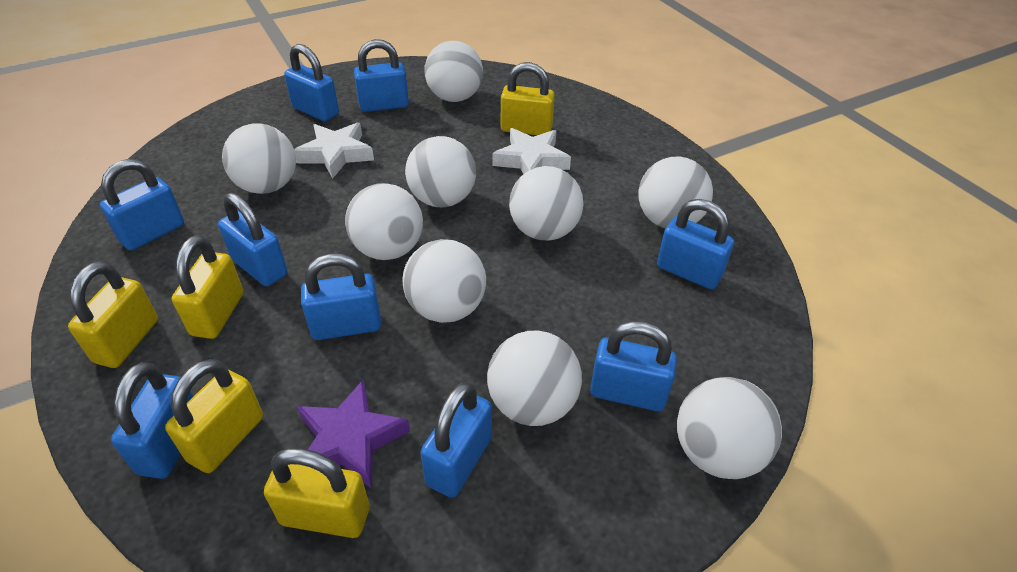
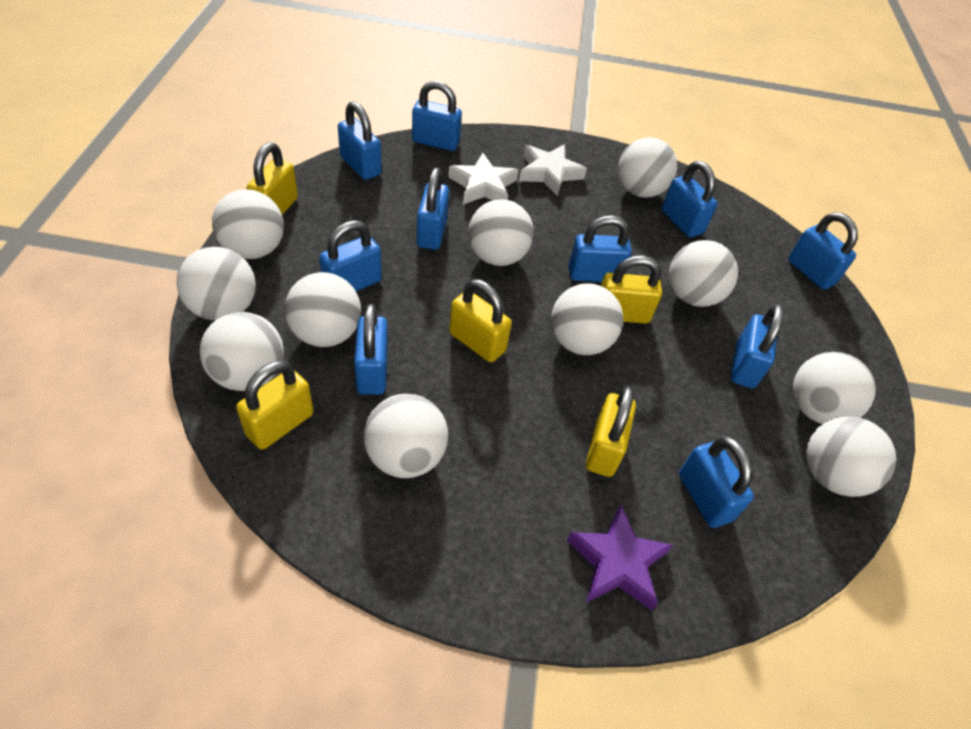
blue padlock: 9 -> 10
white ball: 9 -> 11

